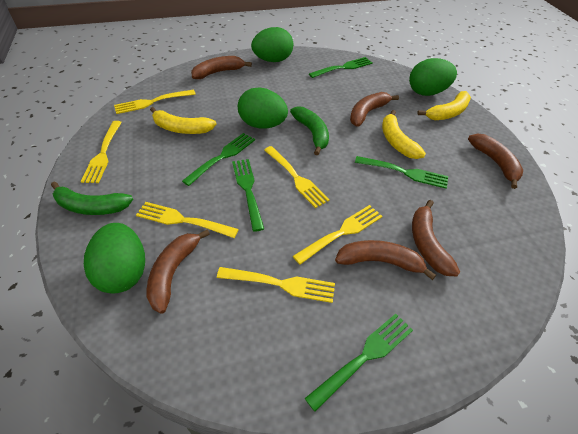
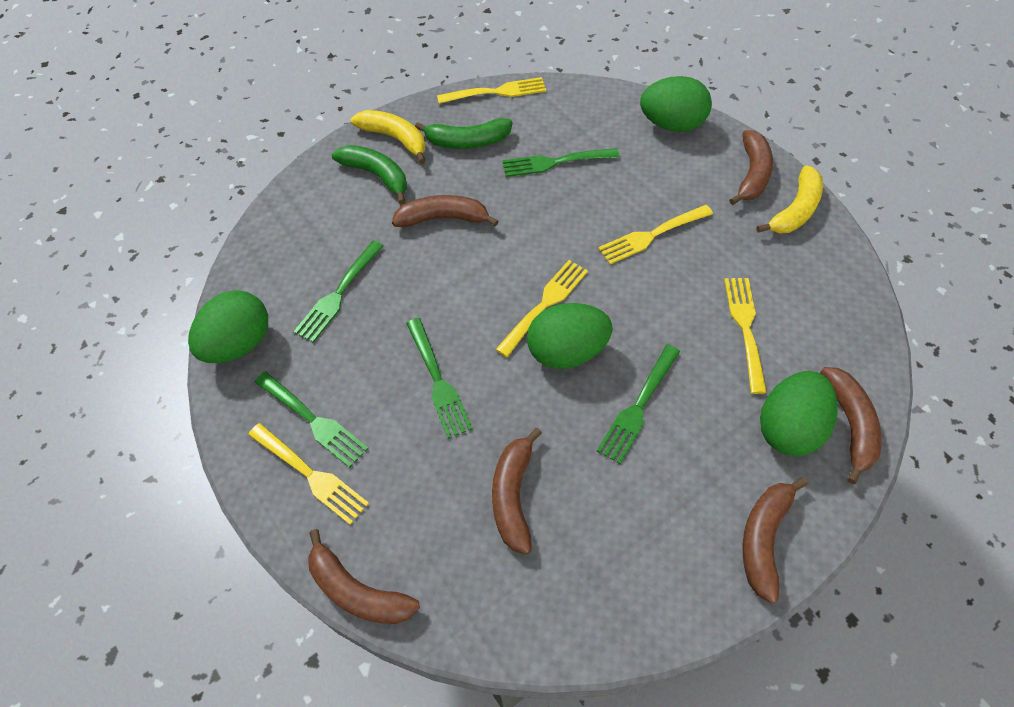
yellow banana: 3 -> 2
yellow fork: 6 -> 5

